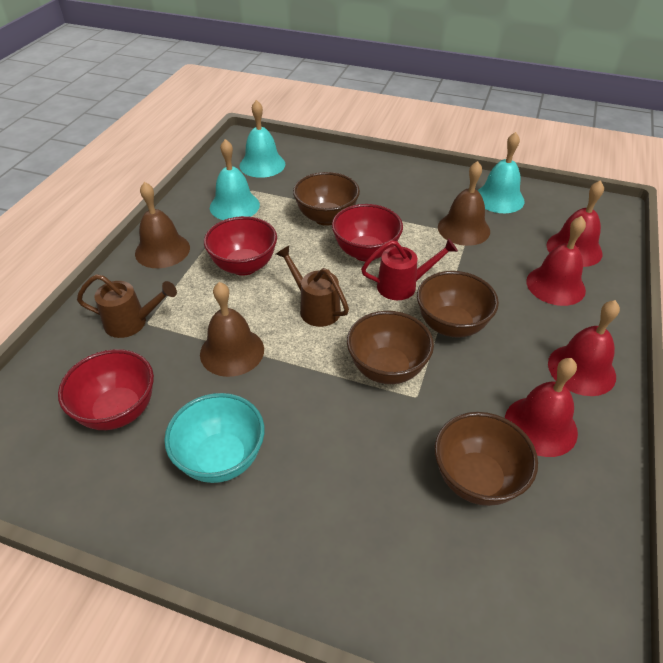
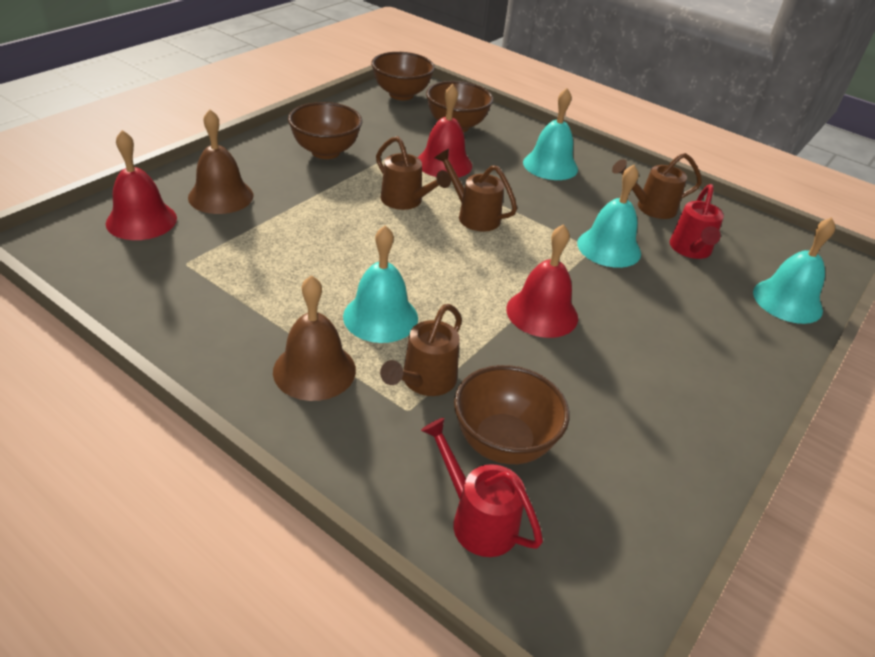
brown bell: 3 -> 2
brown watering can: 2 -> 4
red bell: 4 -> 3
red bowl: 3 -> 0
red watering can: 1 -> 2
turquoise bell: 3 -> 4
turquoise bowl: 1 -> 0

